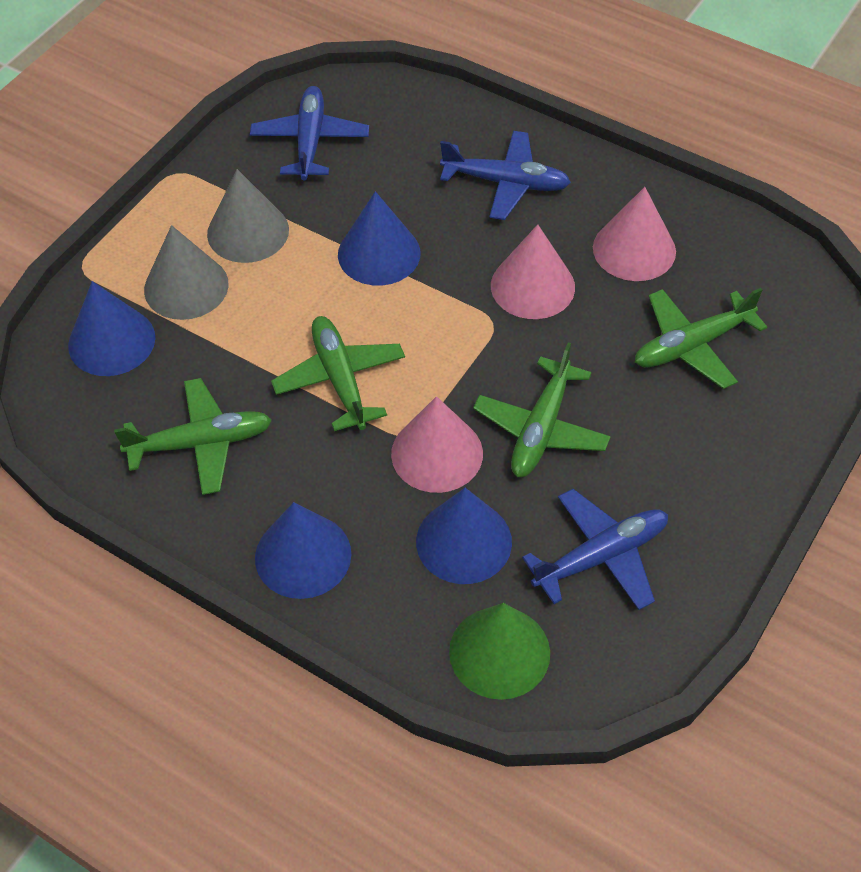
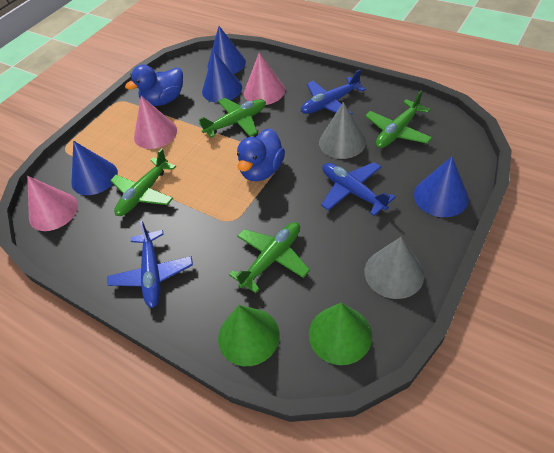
blue duck: 0 -> 2
green cone: 1 -> 2

